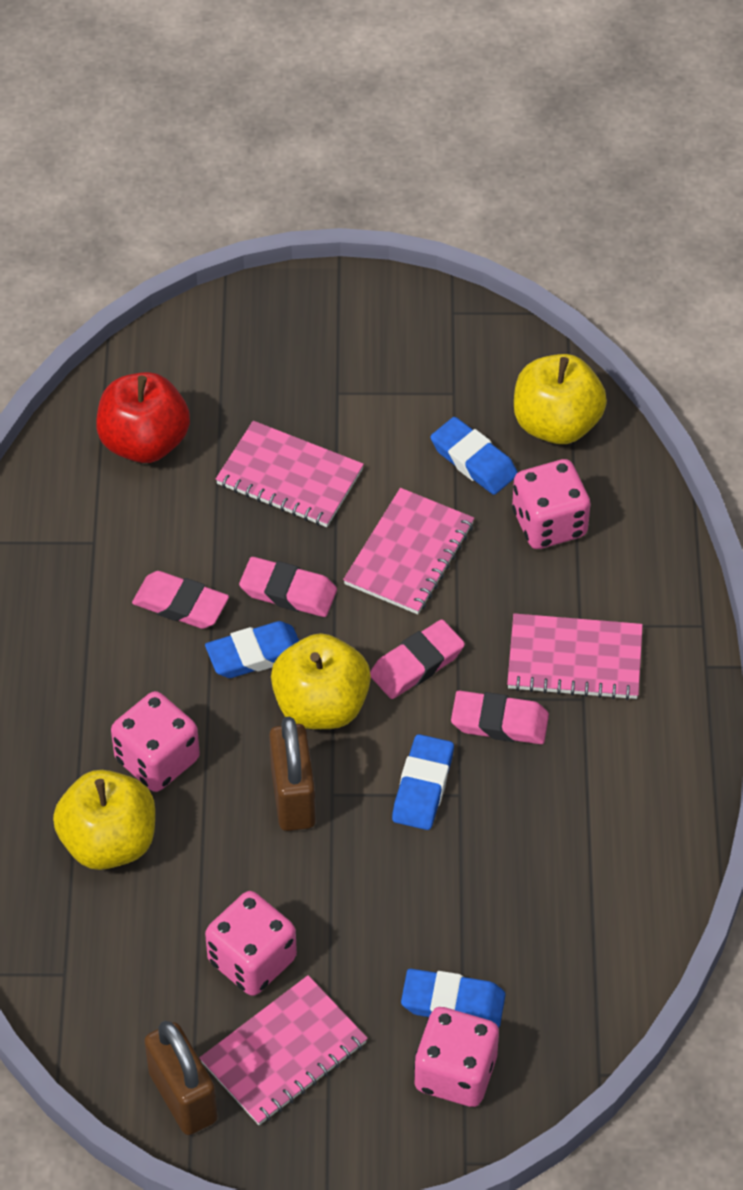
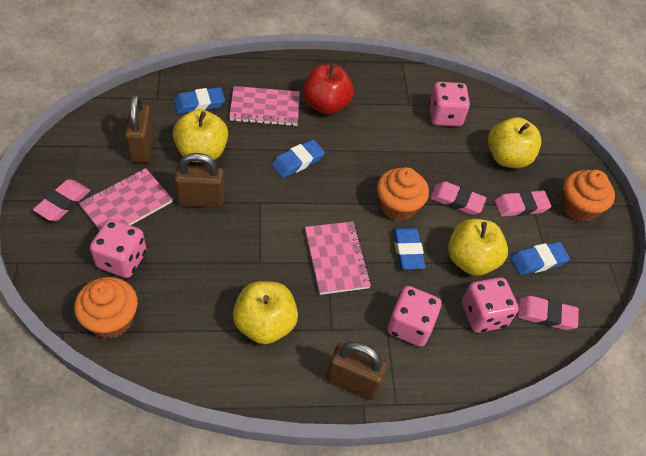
brown padlock: 2 -> 3
orange cupcake: 0 -> 3
pink notebook: 4 -> 3
yellow apple: 3 -> 4

